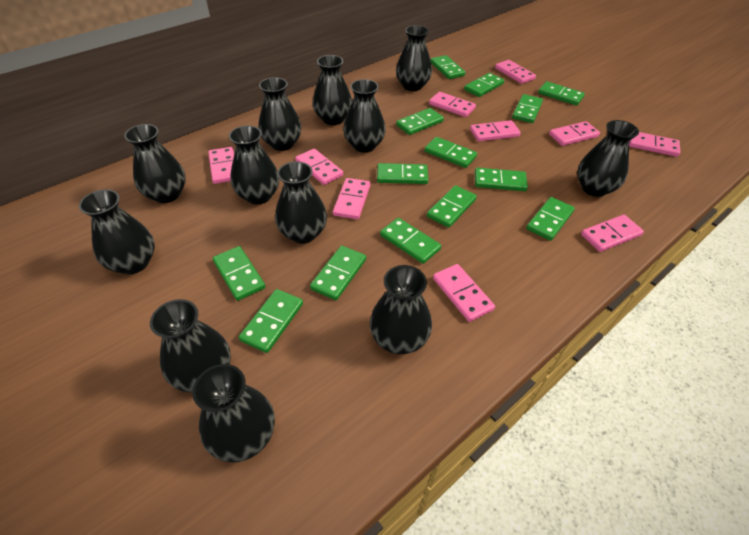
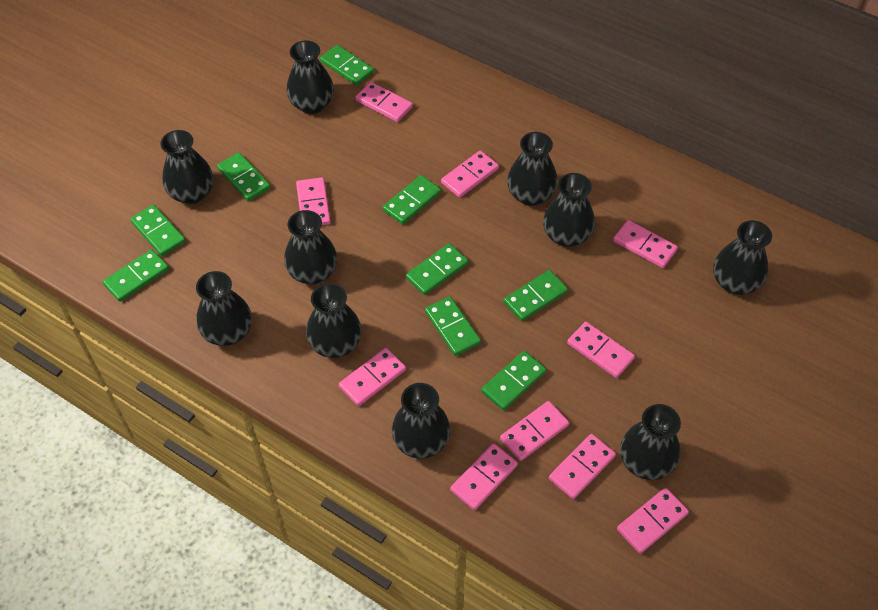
black vase: 12 -> 10
green domino: 14 -> 9

